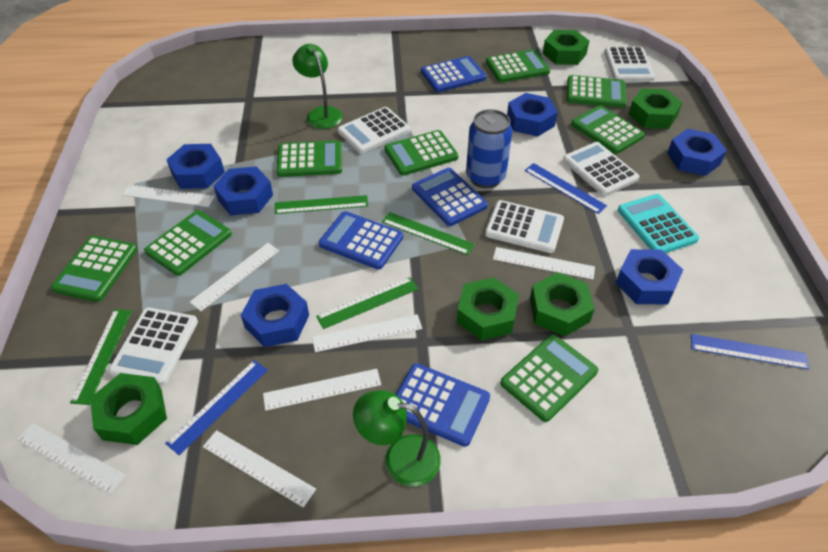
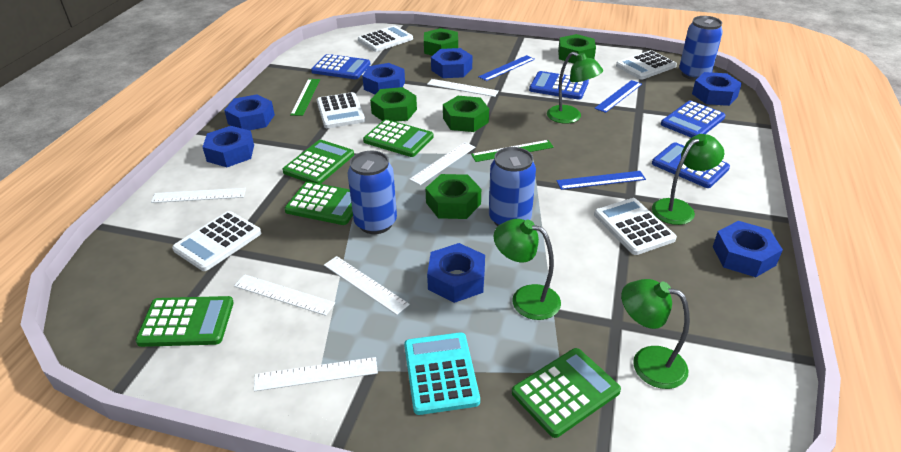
blue can: 1 -> 3
blue nut: 6 -> 7
green calculator: 8 -> 5
green lamp: 2 -> 4
green ruler: 4 -> 2
white ruler: 7 -> 6

